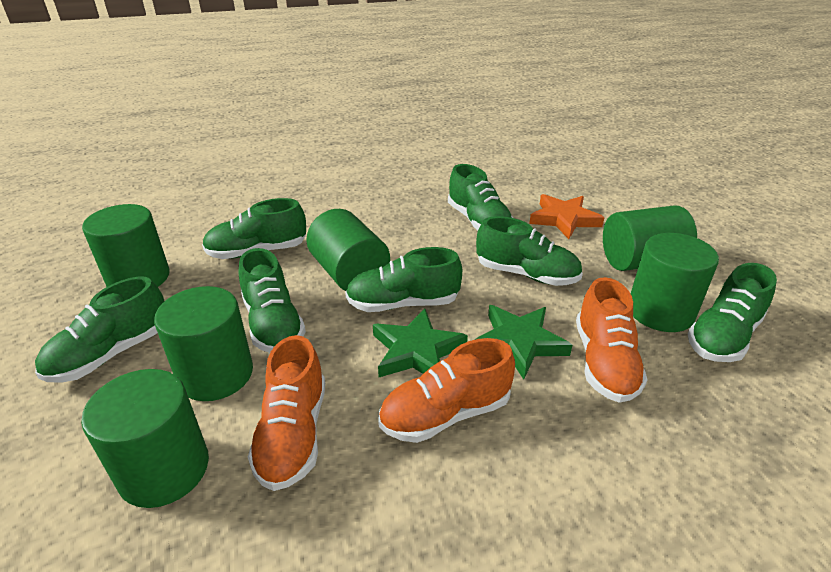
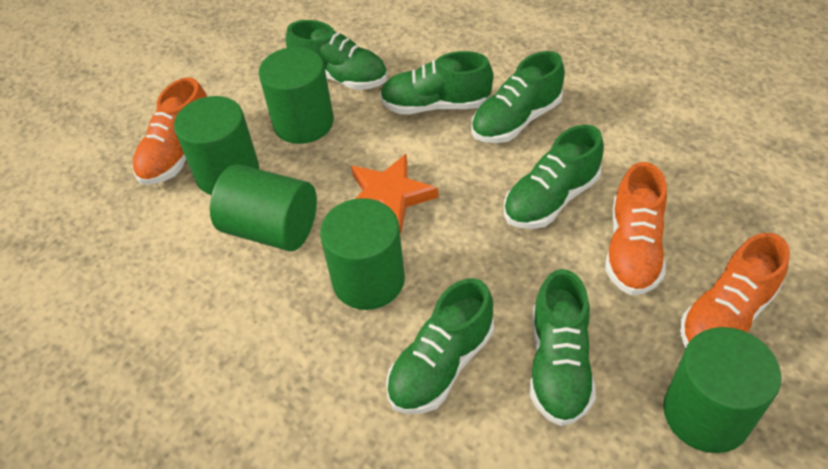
green cylinder: 6 -> 5
green shoe: 7 -> 6
green star: 2 -> 0

